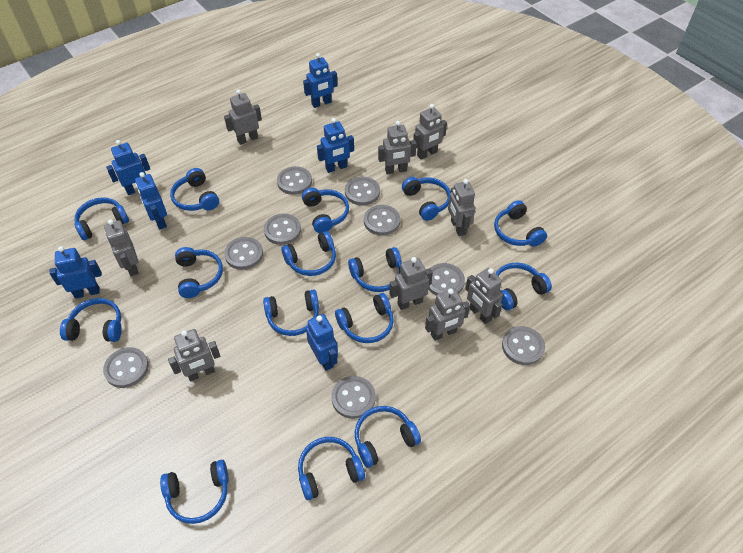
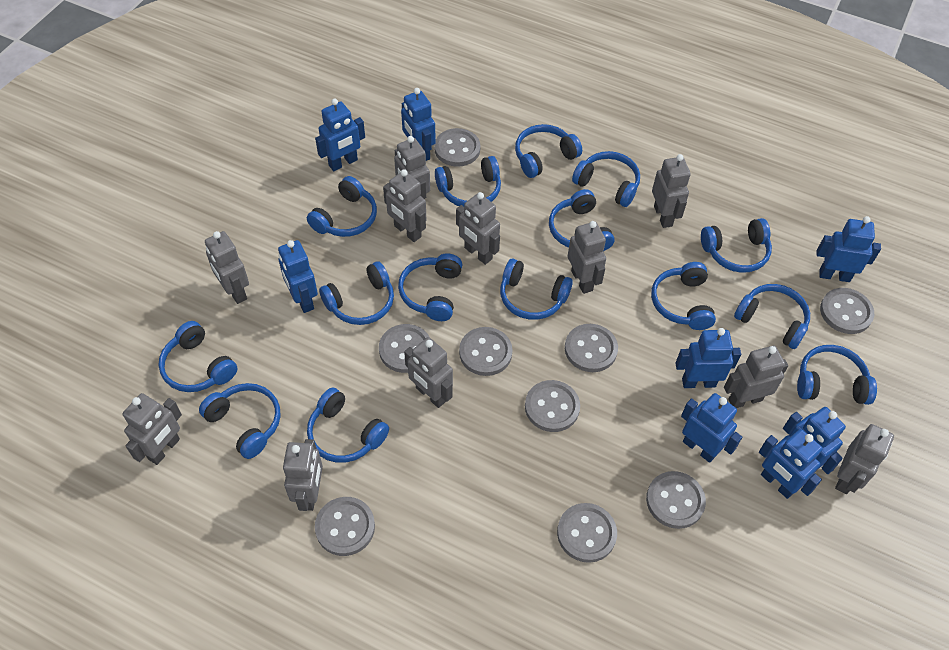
blue robot: 6 -> 8
grey robot: 9 -> 11

